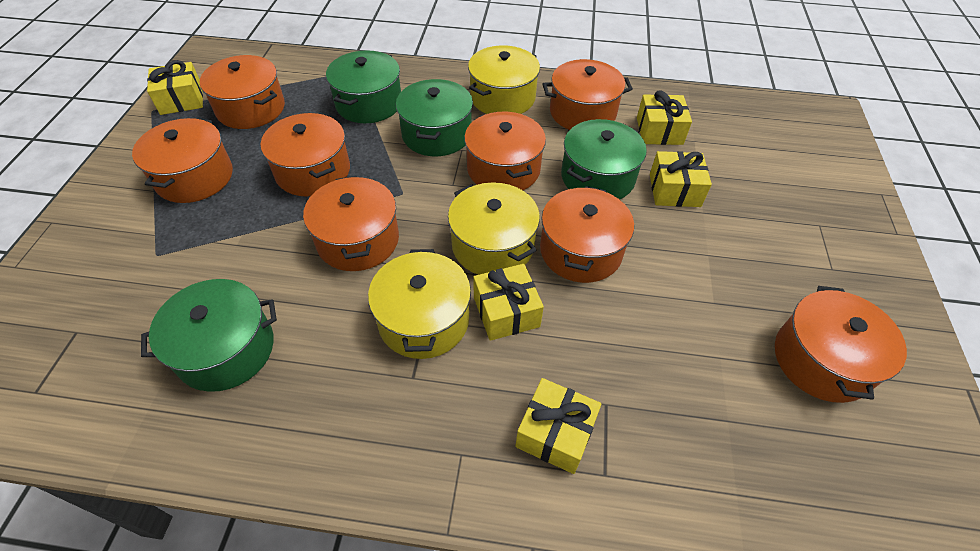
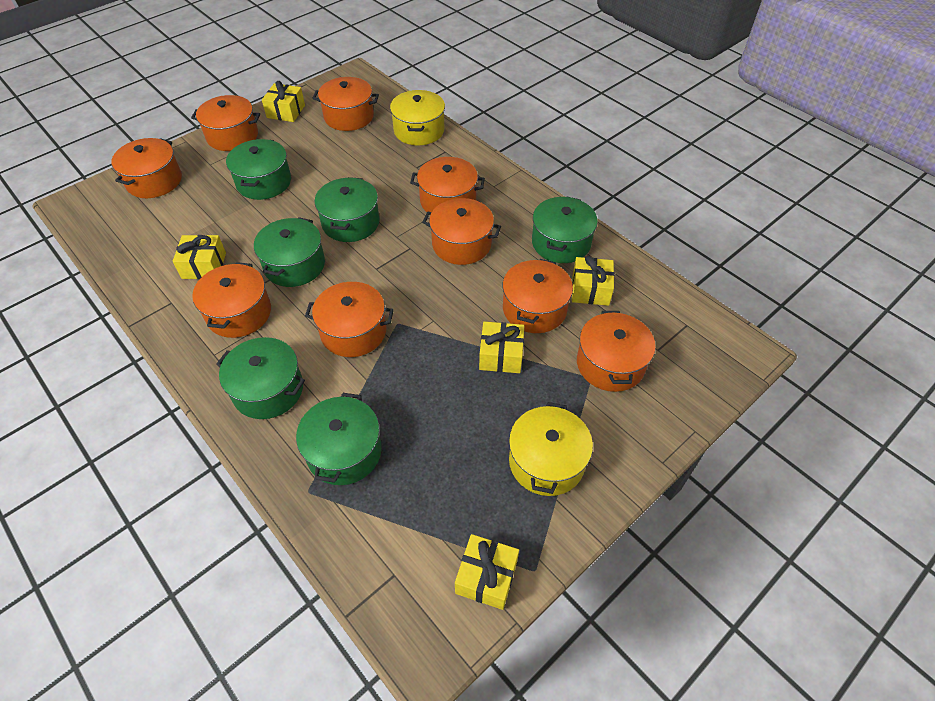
green pot: 4 -> 6
orange pot: 8 -> 9
yellow pot: 3 -> 2

